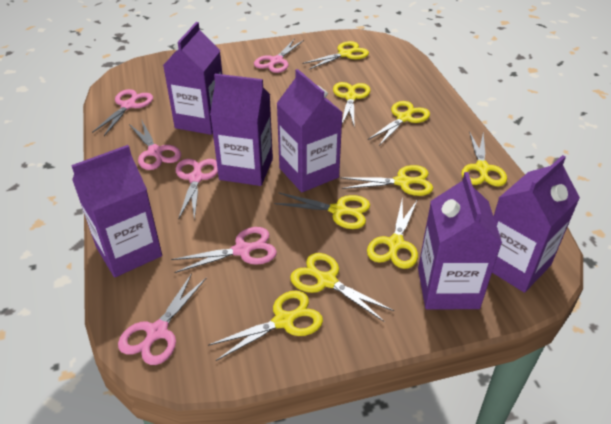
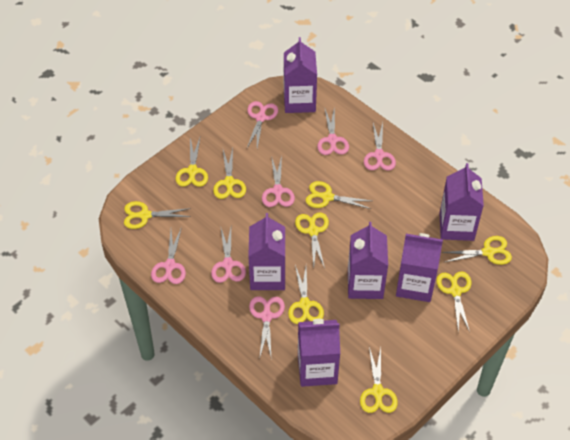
pink scissors: 6 -> 7

